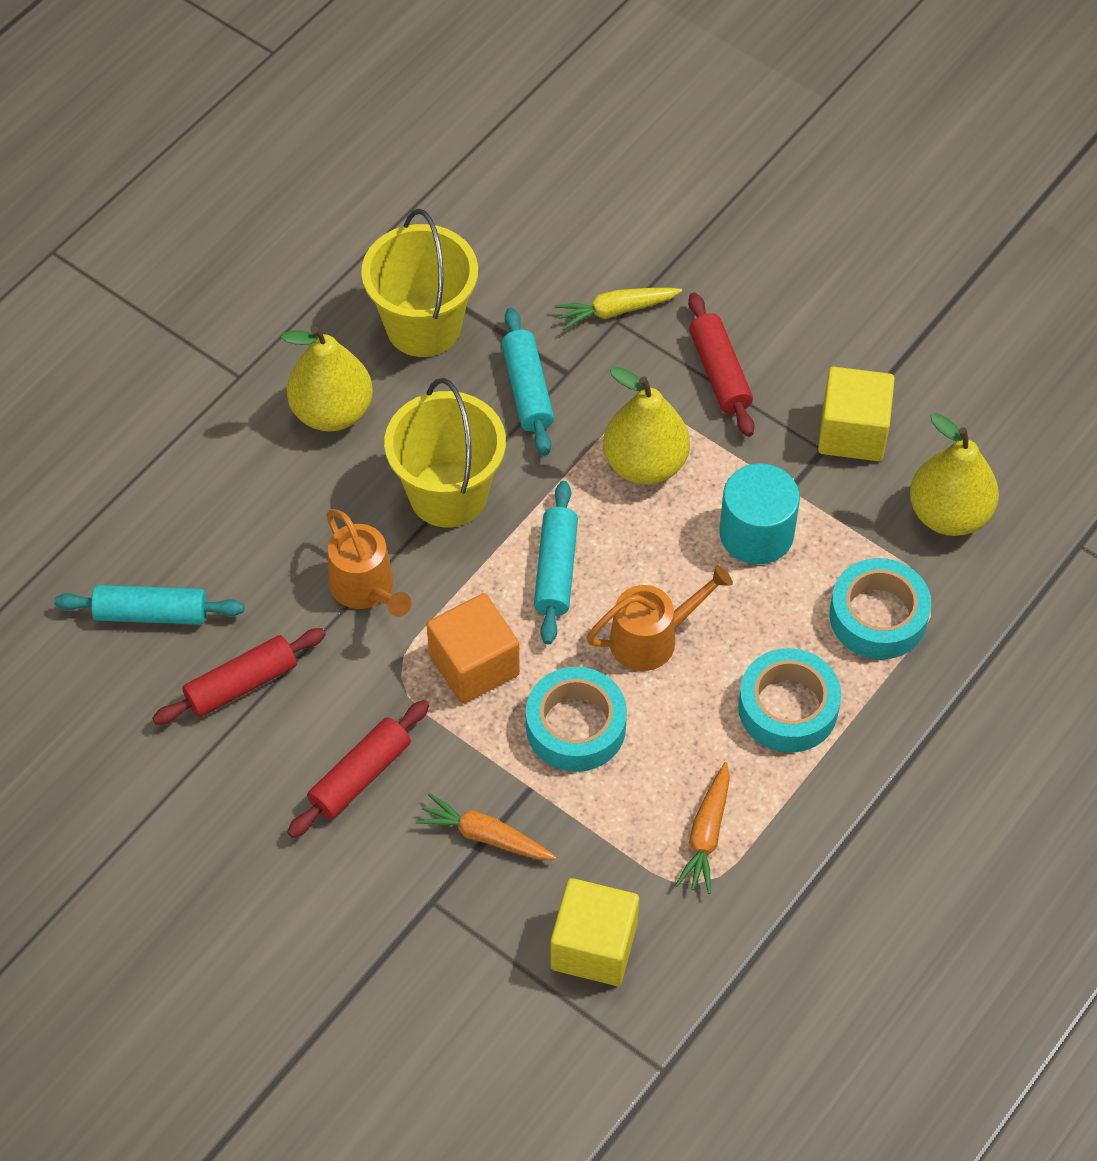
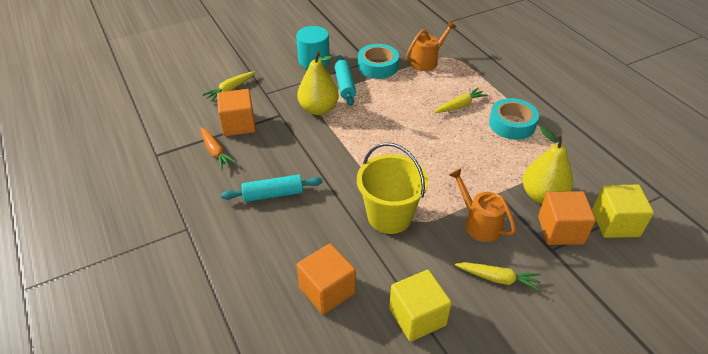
orange carrot: 2 -> 1
orange cube: 1 -> 3
red rolling pin: 3 -> 0
turquoise rolling pin: 3 -> 2
turquoise tape: 3 -> 2
yellow bucket: 2 -> 1
yellow carrot: 1 -> 3
yellow pear: 3 -> 2

